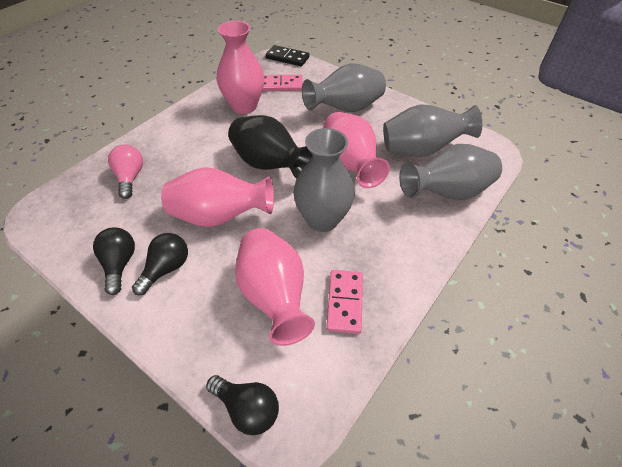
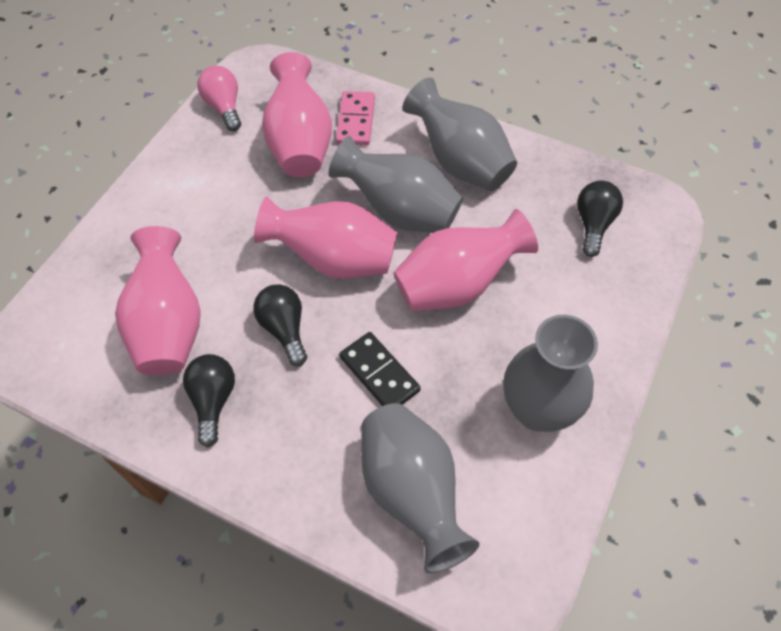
black vase: 1 -> 0
pink domino: 2 -> 1

